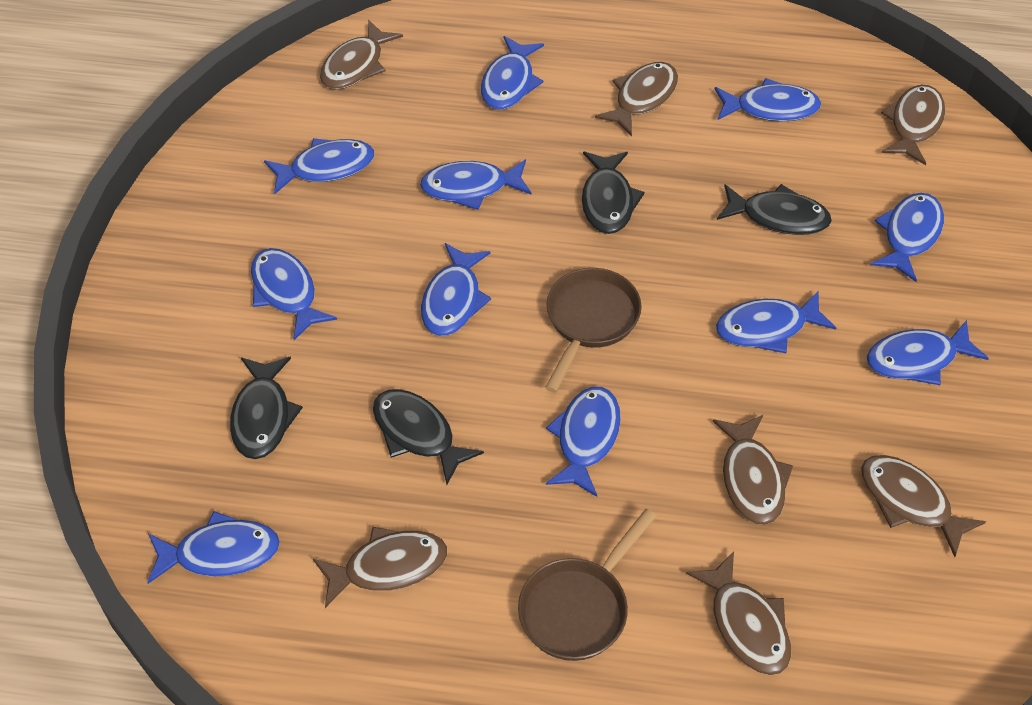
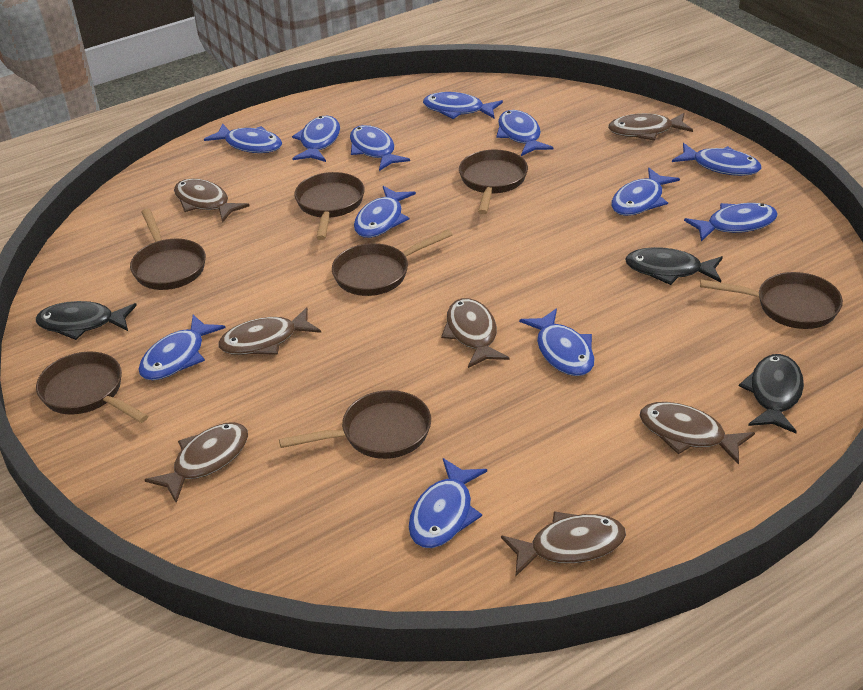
black fish: 4 -> 3
blue fish: 11 -> 12
brown pan: 2 -> 7

